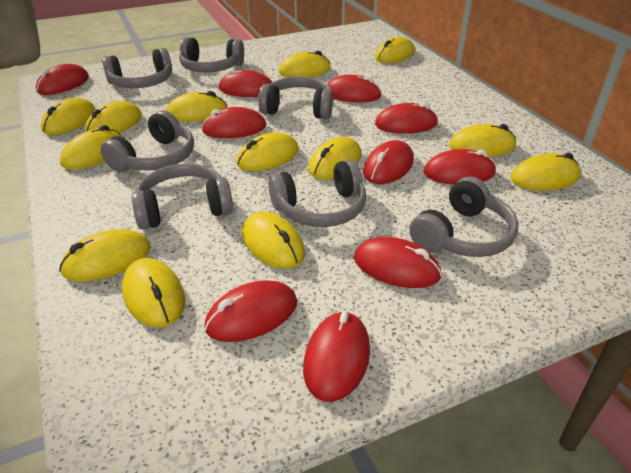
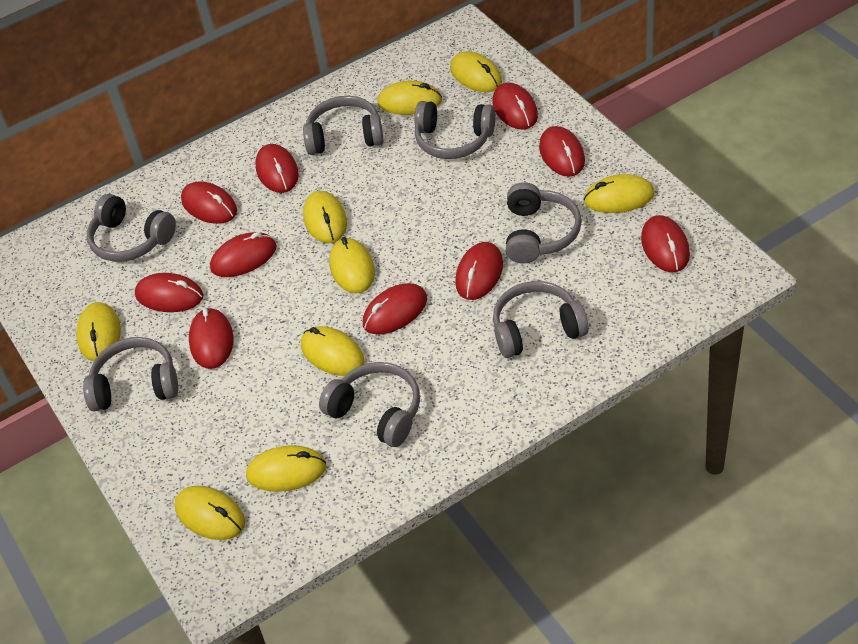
yellow mouse: 13 -> 9

